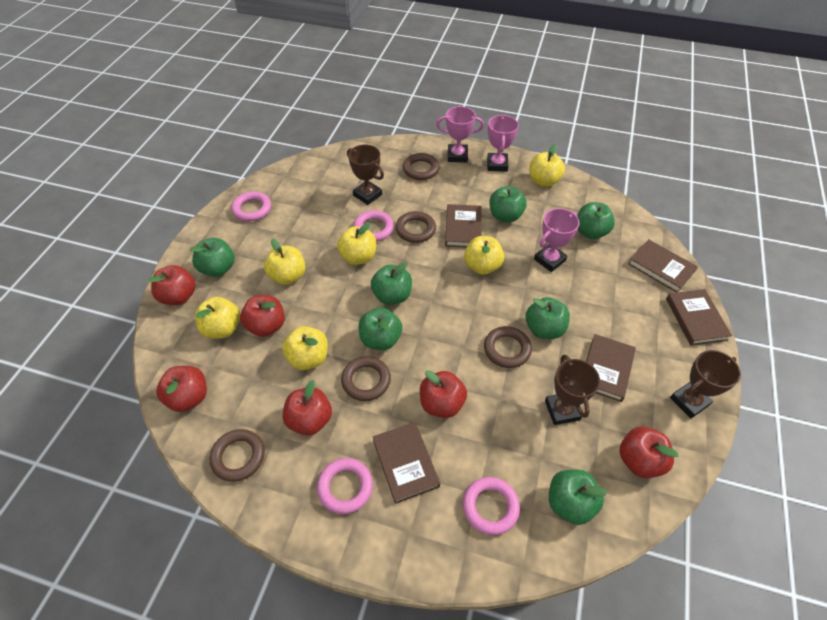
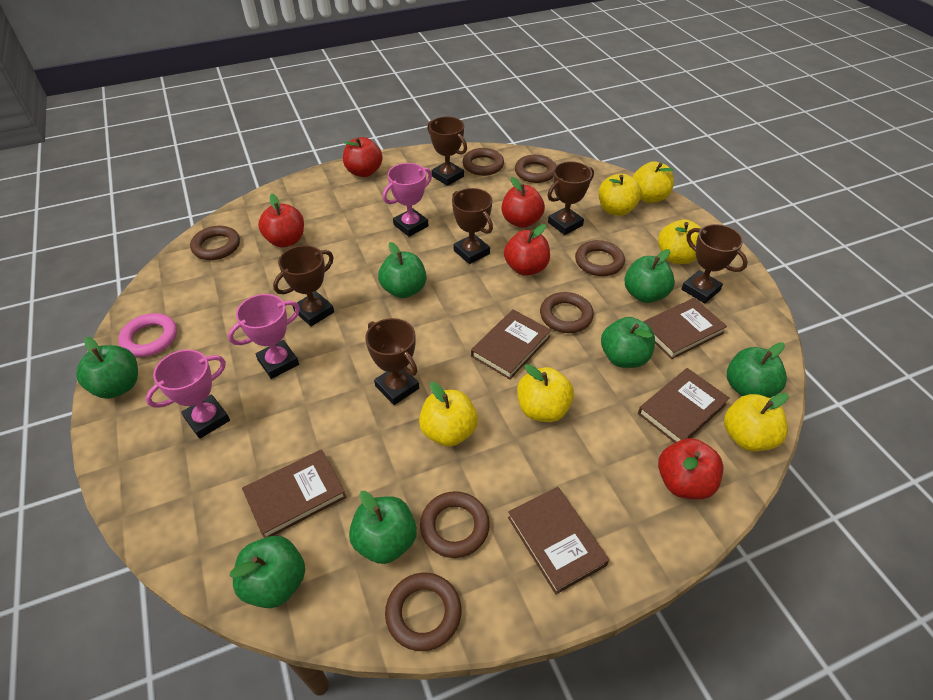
brown ring: 5 -> 7
brown trophy: 3 -> 6
pink ring: 4 -> 1
red apple: 6 -> 5

